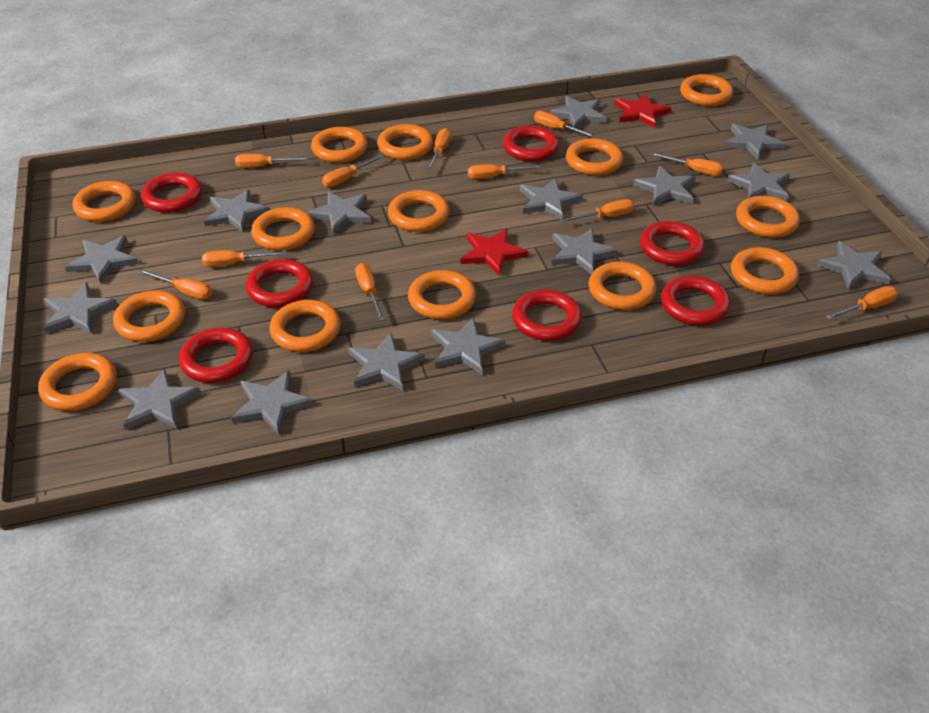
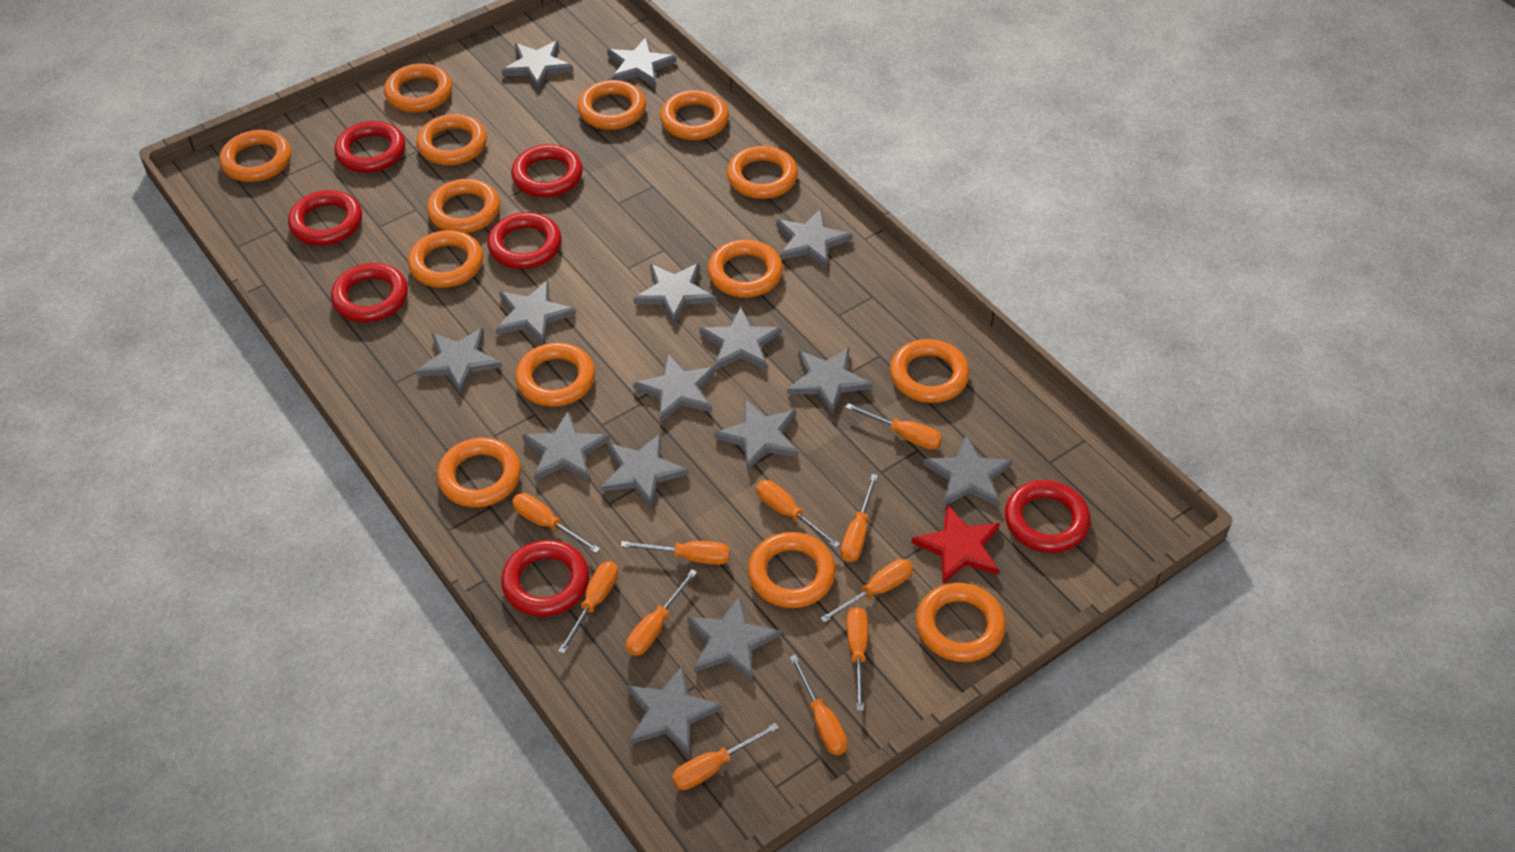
red star: 2 -> 1

